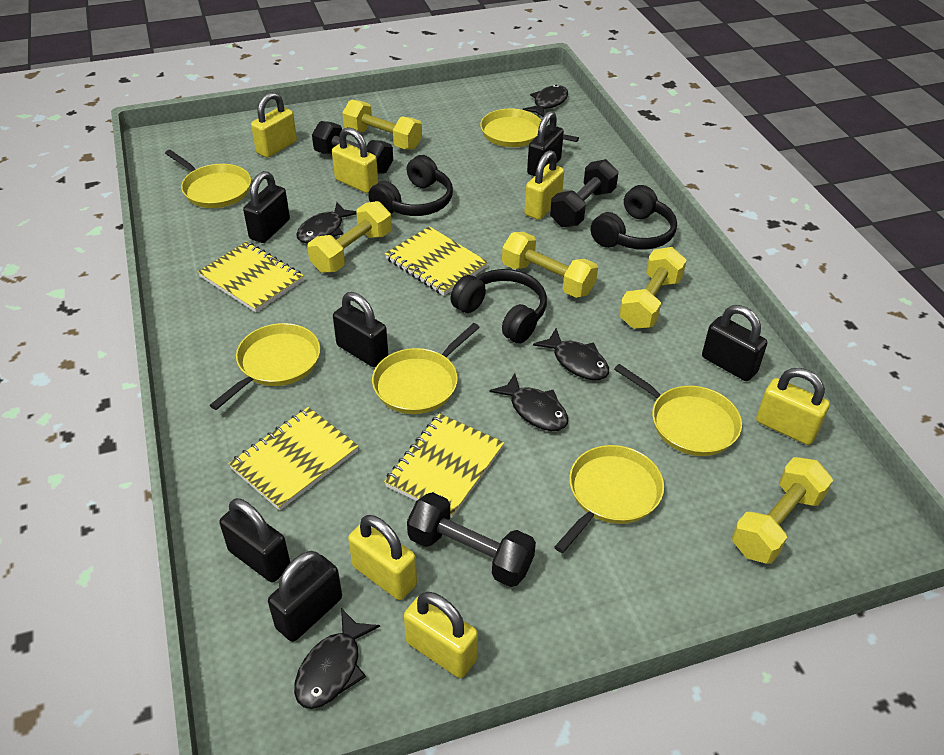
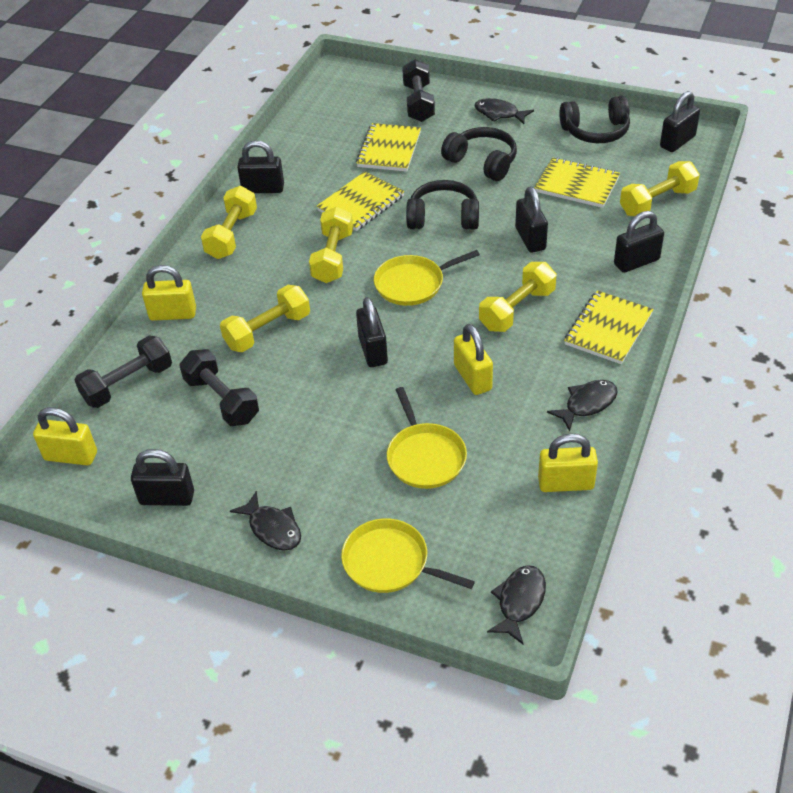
black fish: 5 -> 4
yellow padlock: 6 -> 4
yellow pan: 6 -> 3

